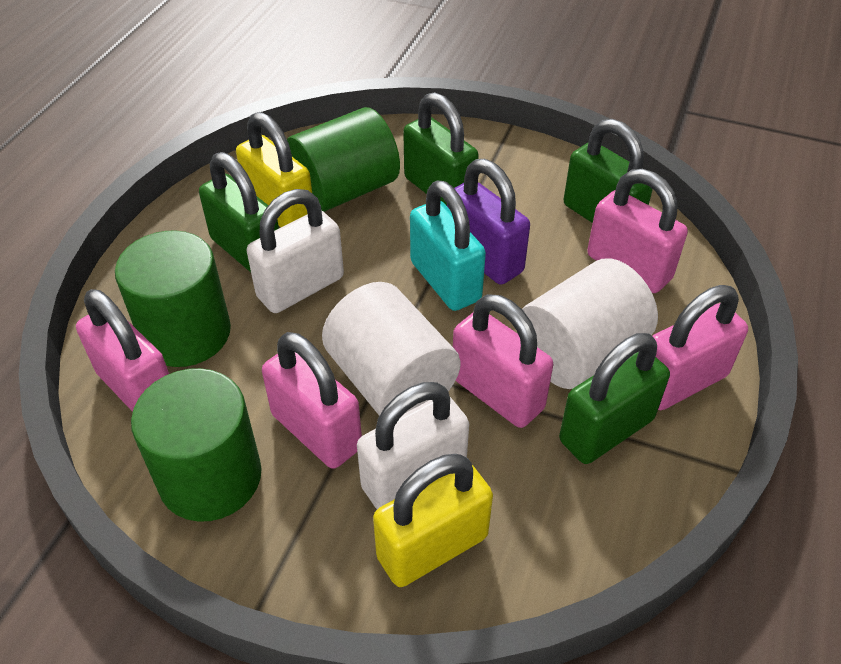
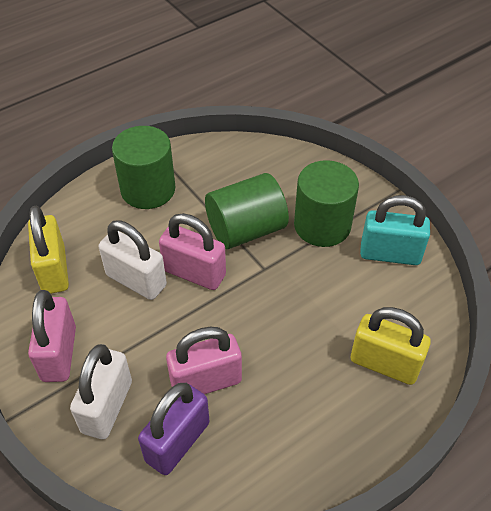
green padlock: 4 -> 0
pink padlock: 5 -> 3
white cylinder: 2 -> 0

